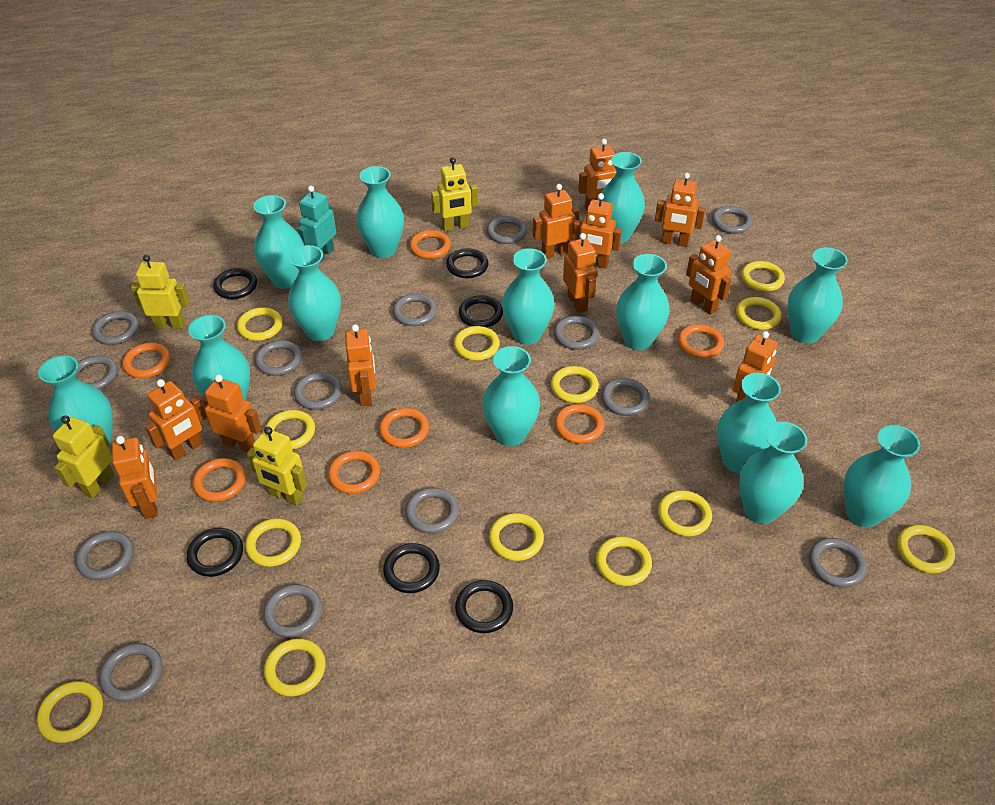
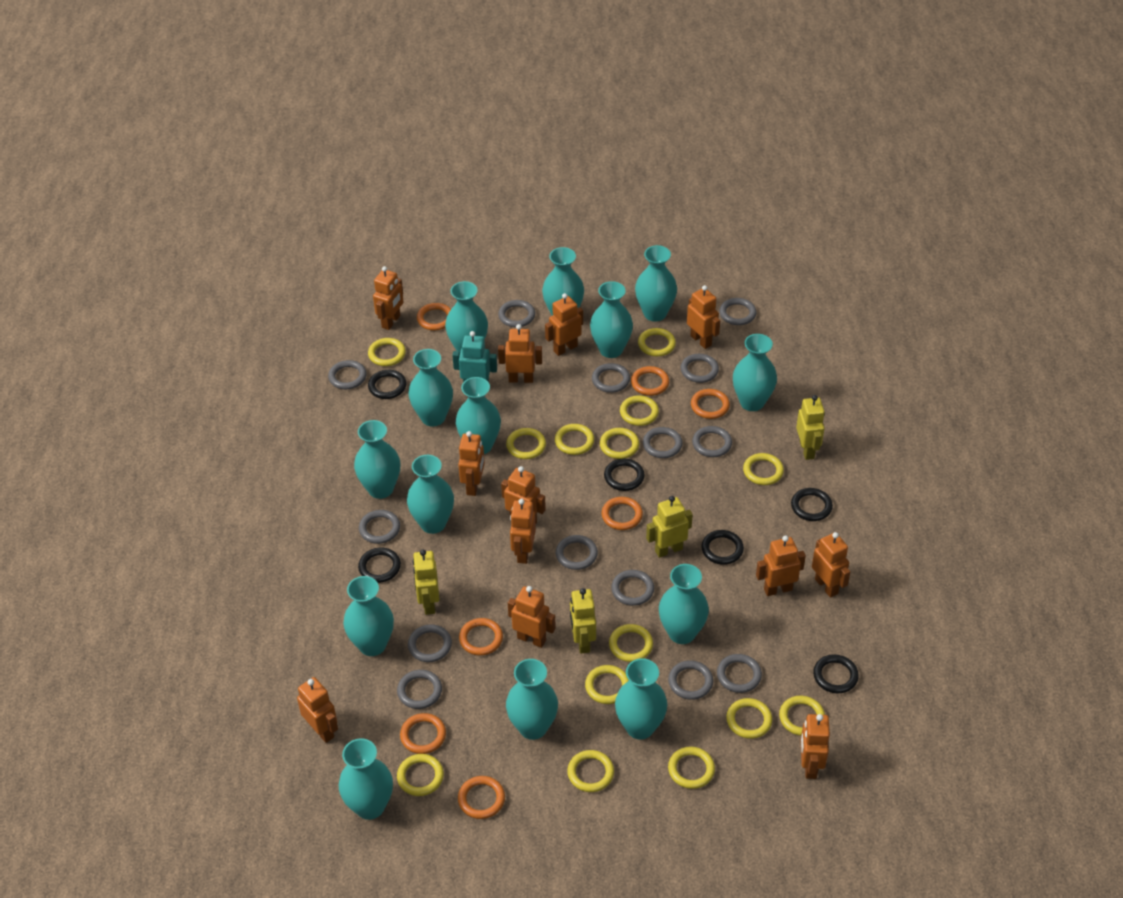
orange robot: 11 -> 12
turquoise vase: 13 -> 14
yellow ring: 13 -> 14

